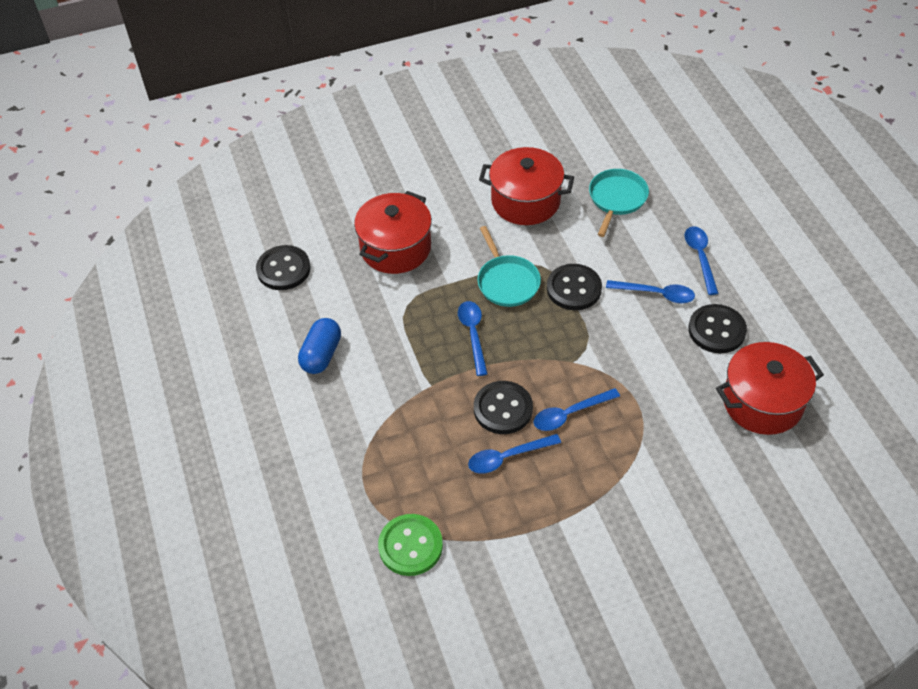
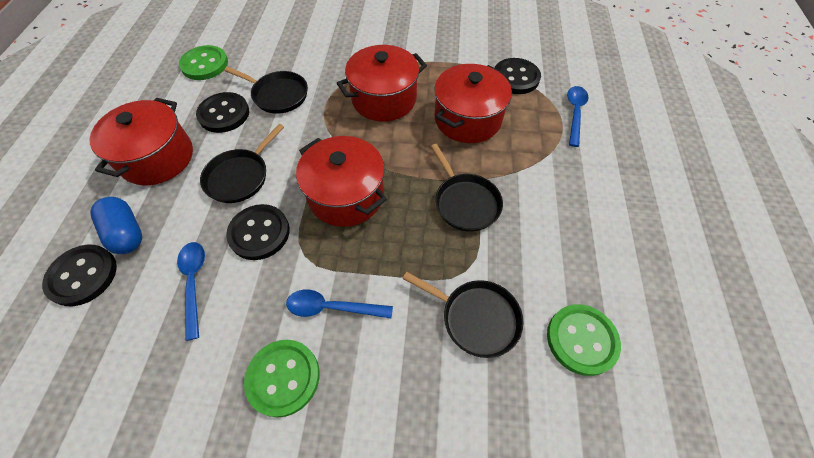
black pan: 0 -> 4
blue spoon: 5 -> 3
green button: 1 -> 3
red pot: 3 -> 4
turquoise pan: 2 -> 0

